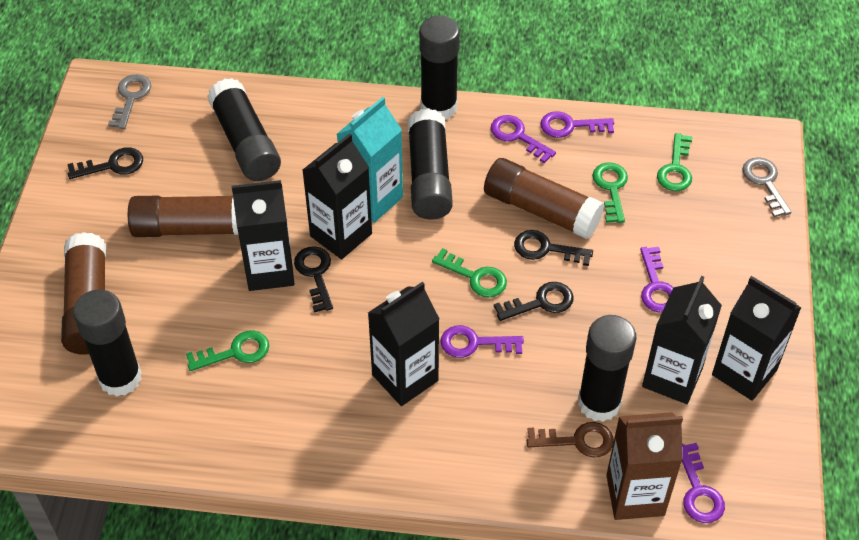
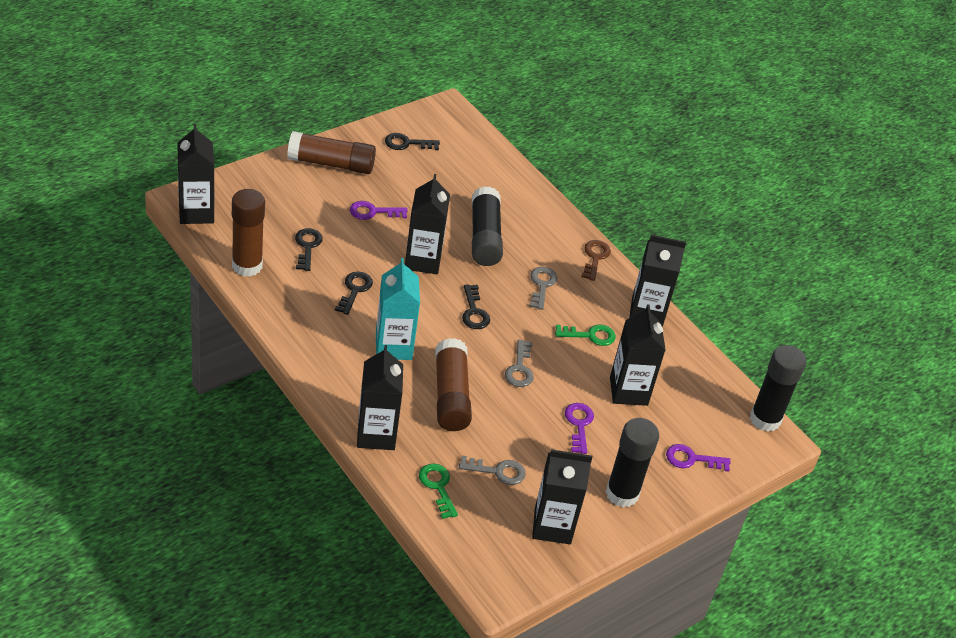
black carton: 5 -> 6
black glue stick: 5 -> 3
brown carton: 1 -> 0
green key: 4 -> 2
grey key: 2 -> 3
purple key: 5 -> 3

